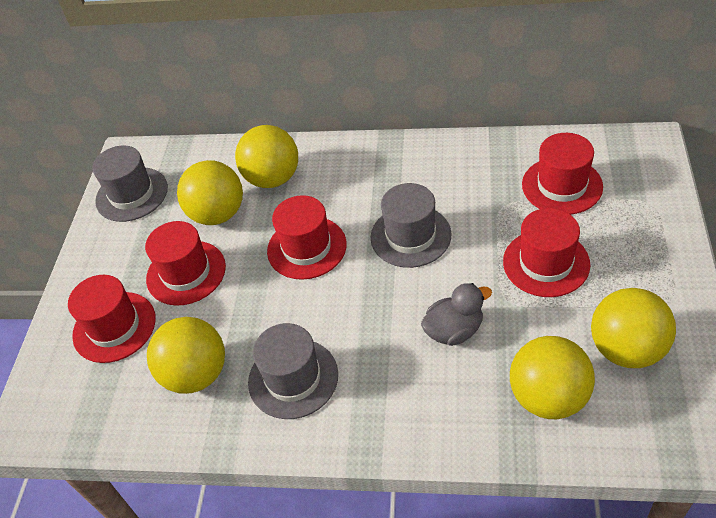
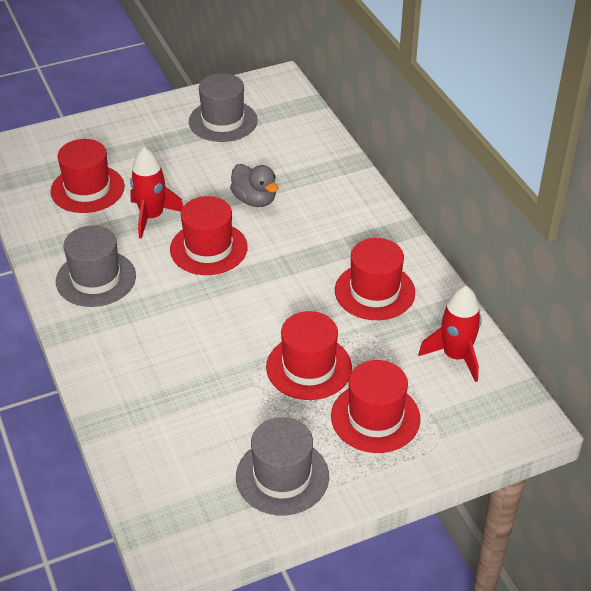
red rocket: 0 -> 2
yellow ball: 5 -> 0

